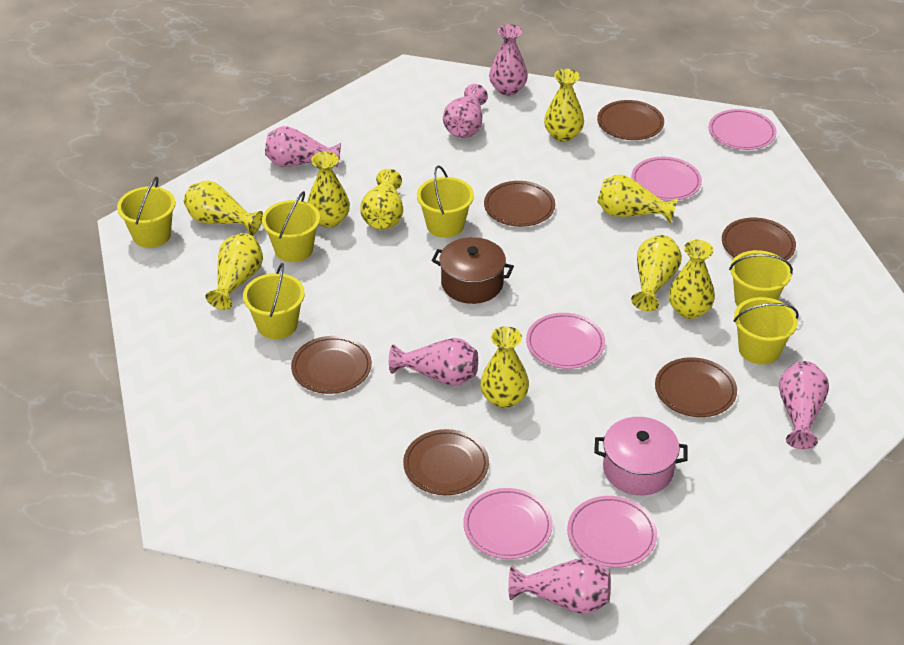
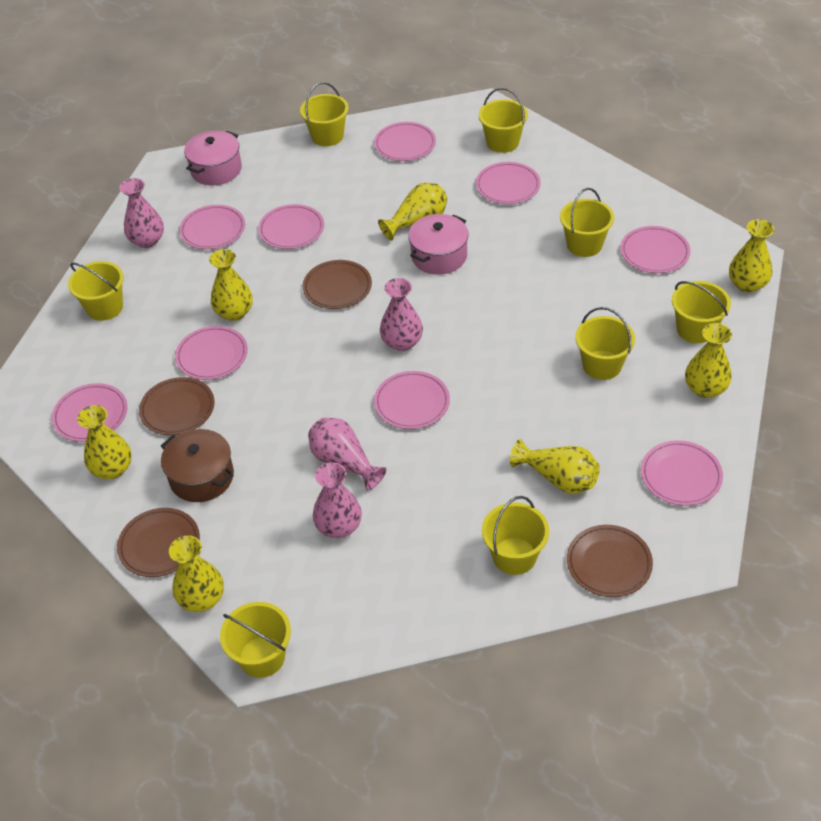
brown plate: 6 -> 4
pink plate: 5 -> 9
pink pot: 1 -> 2
pink vase: 6 -> 4
yellow bucket: 6 -> 8
yellow vase: 9 -> 7

